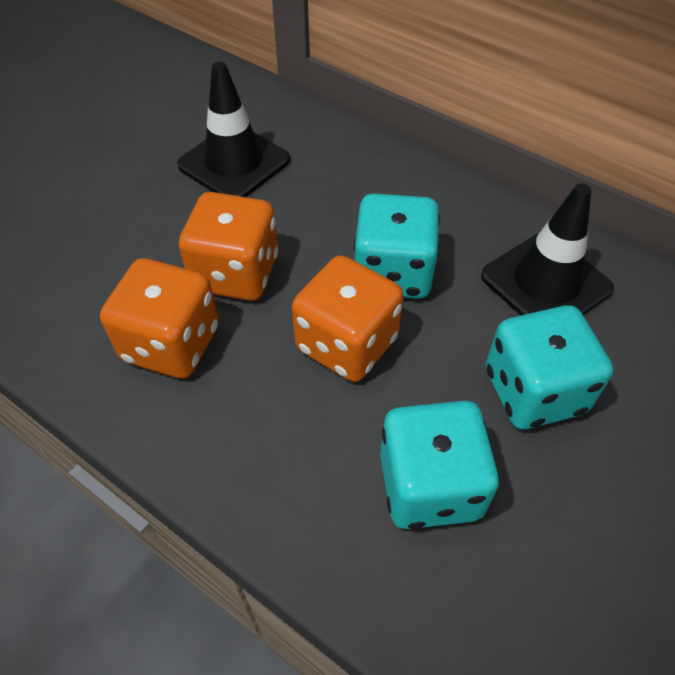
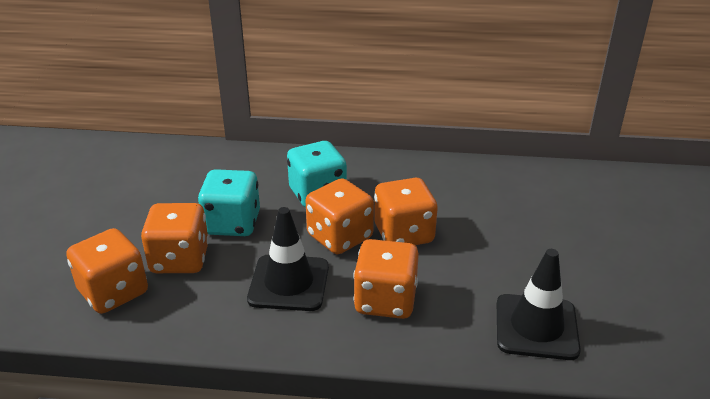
orange dice: 3 -> 5
turquoise dice: 3 -> 2

